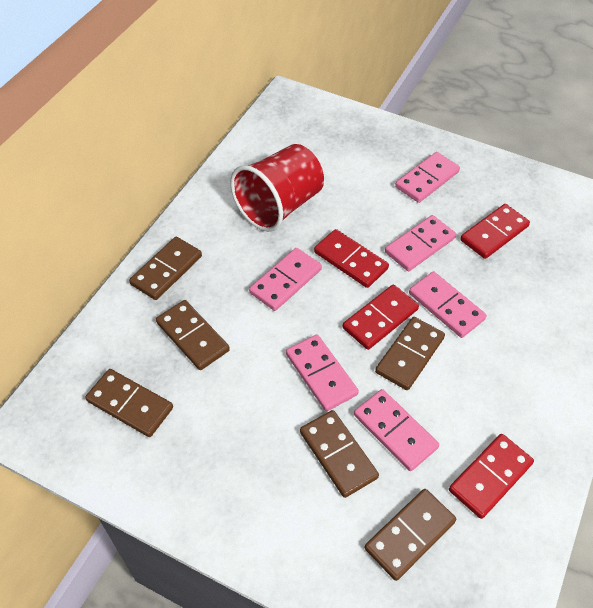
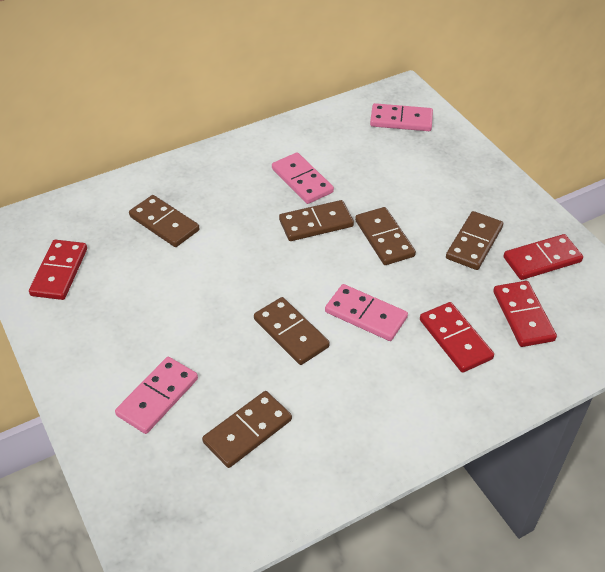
pink domino: 6 -> 4
red cup: 1 -> 0

